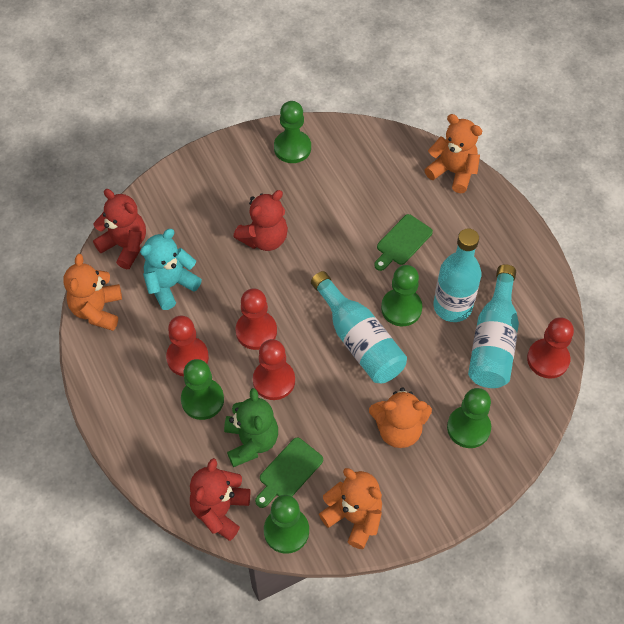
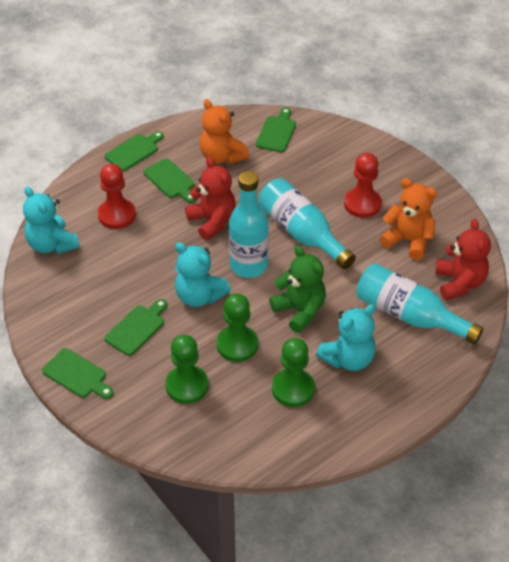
green cutting board: 2 -> 5
green pawn: 5 -> 3
orange teddy bear: 4 -> 2
red pawn: 4 -> 2
red teddy bear: 3 -> 2
turquoise teddy bear: 1 -> 3

